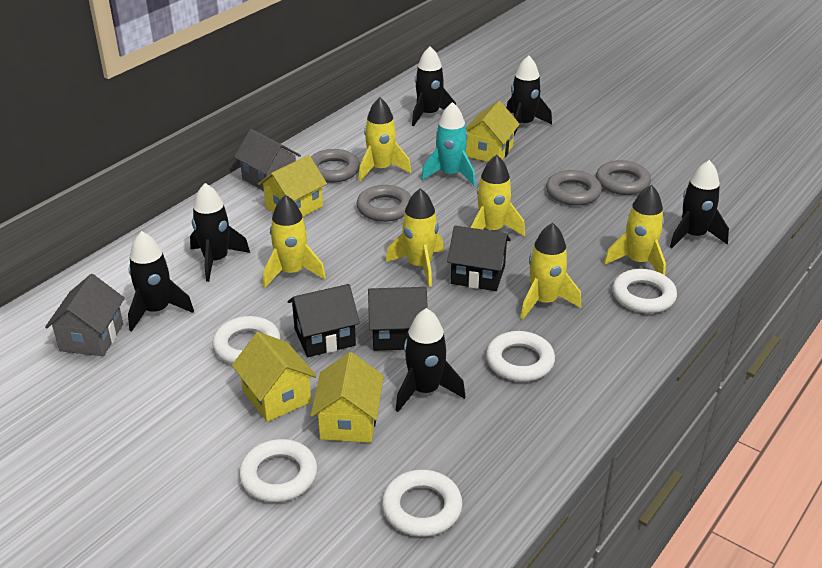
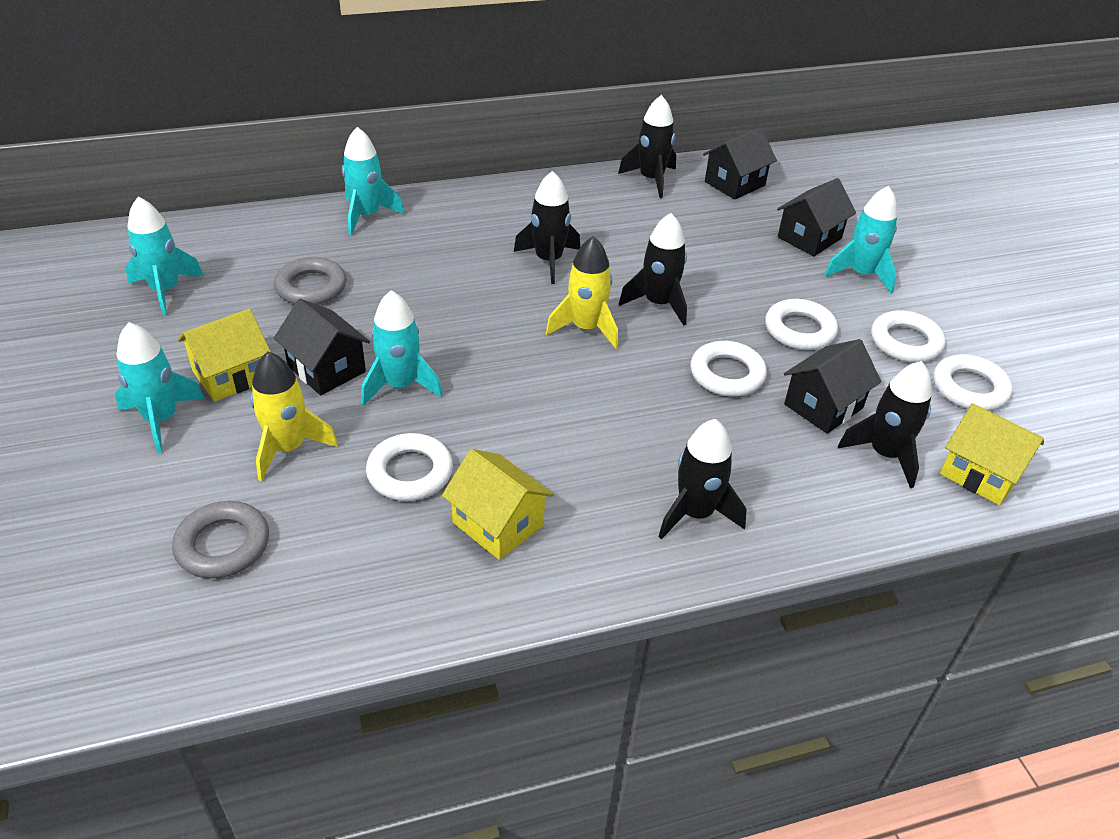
black house: 3 -> 4
black rocket: 6 -> 5
grey house: 2 -> 0
grey ring: 4 -> 2
turquoise rocket: 1 -> 5
yellow house: 4 -> 3
yellow rocket: 6 -> 2

